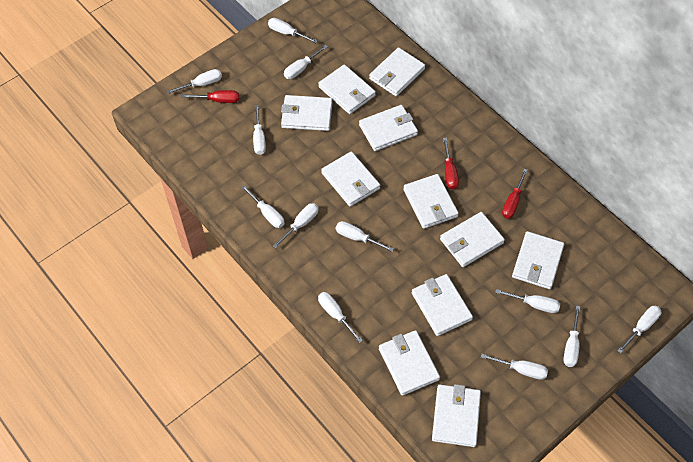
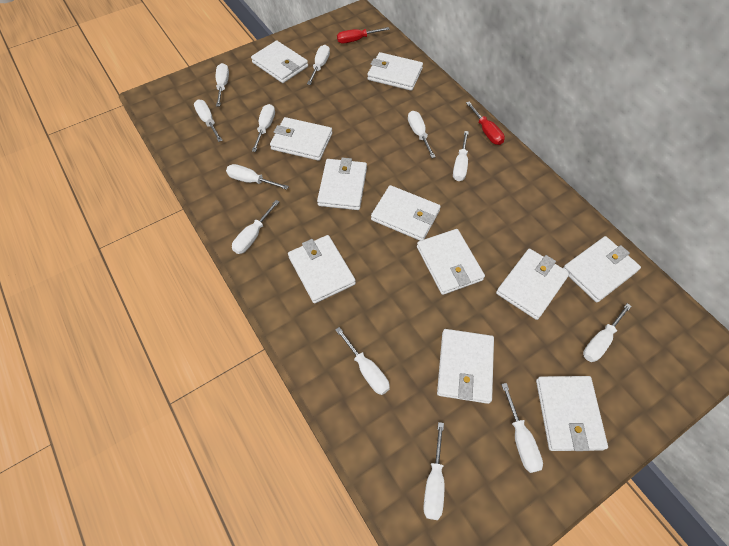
red screwdriver: 3 -> 2

